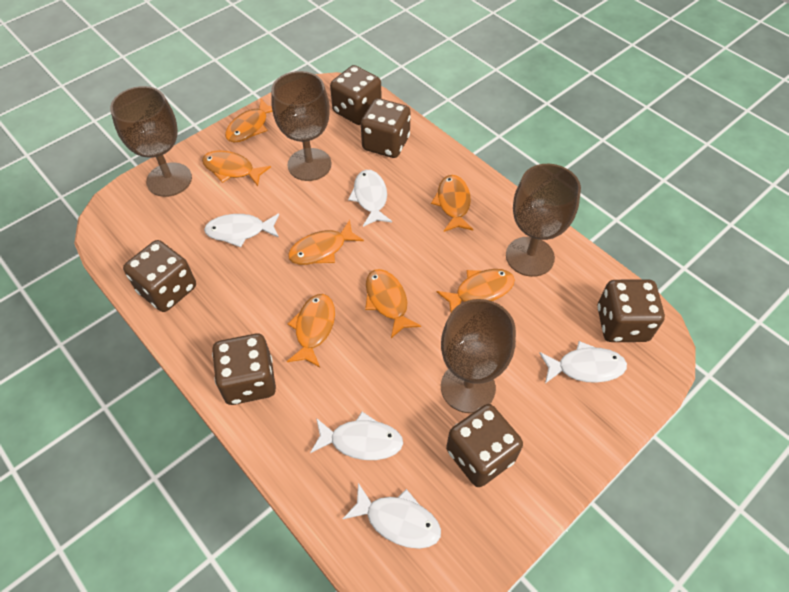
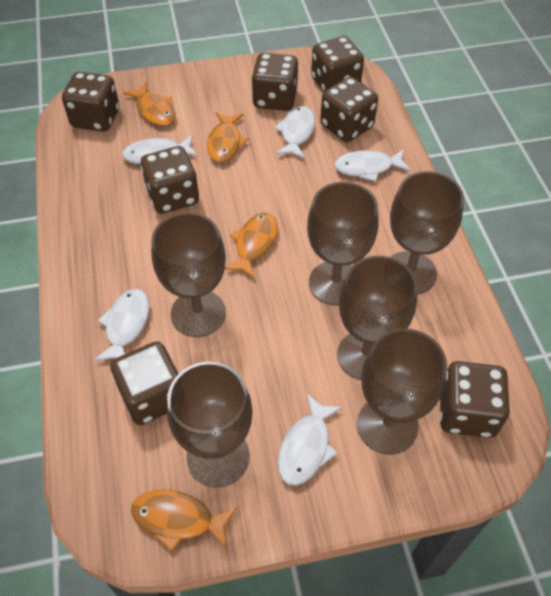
brown dice: 6 -> 7
brown goblet: 4 -> 6
orange fish: 7 -> 4

